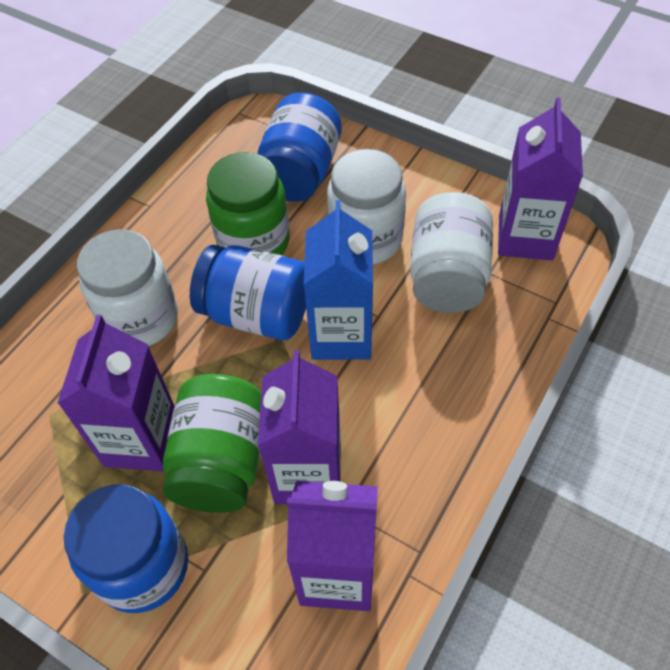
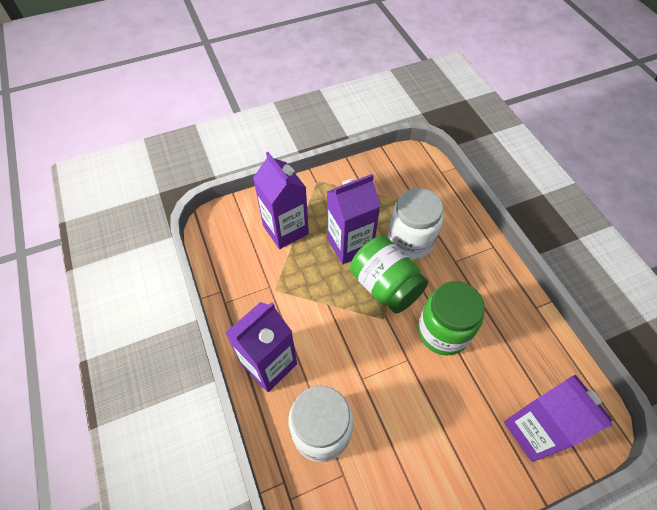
blue carton: 1 -> 0
blue jar: 3 -> 0
white jar: 3 -> 2

